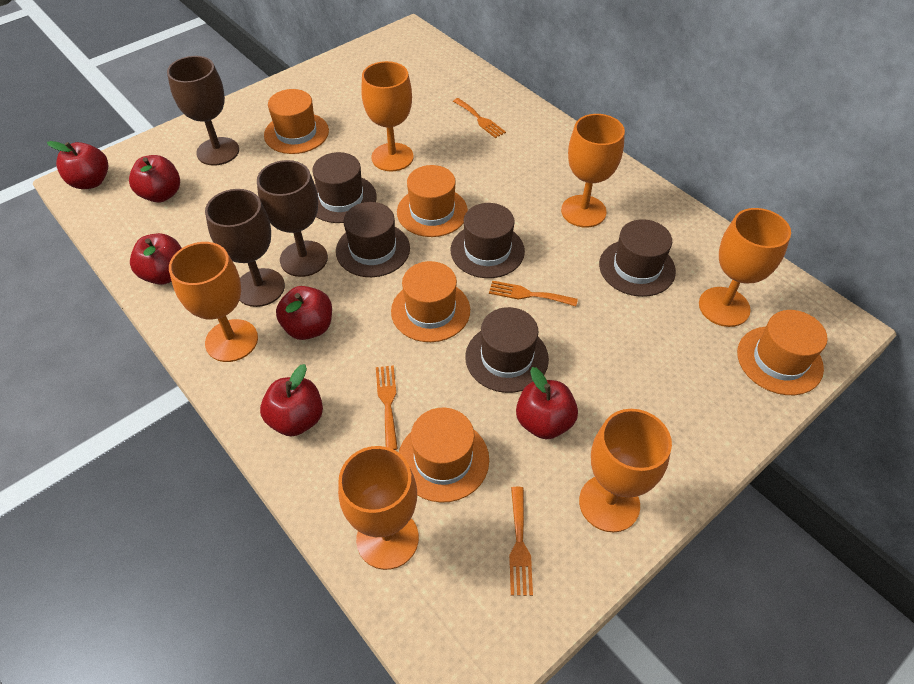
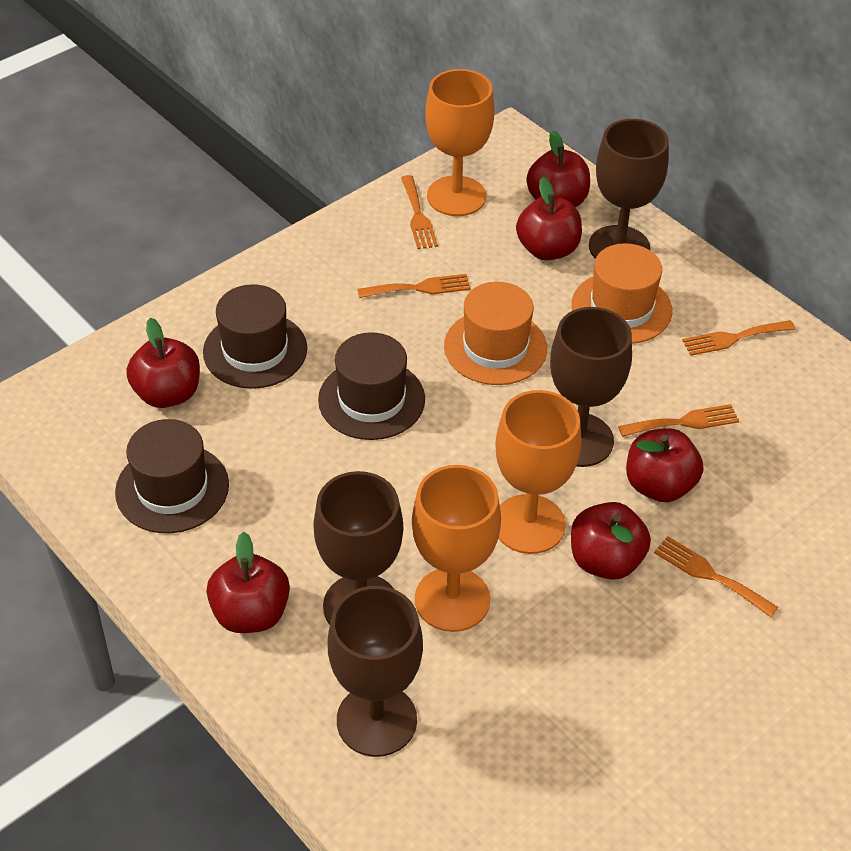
brown goblet: 3 -> 4
brown hat: 5 -> 3
orange fork: 4 -> 5
orange goblet: 6 -> 3
orange hat: 5 -> 2

